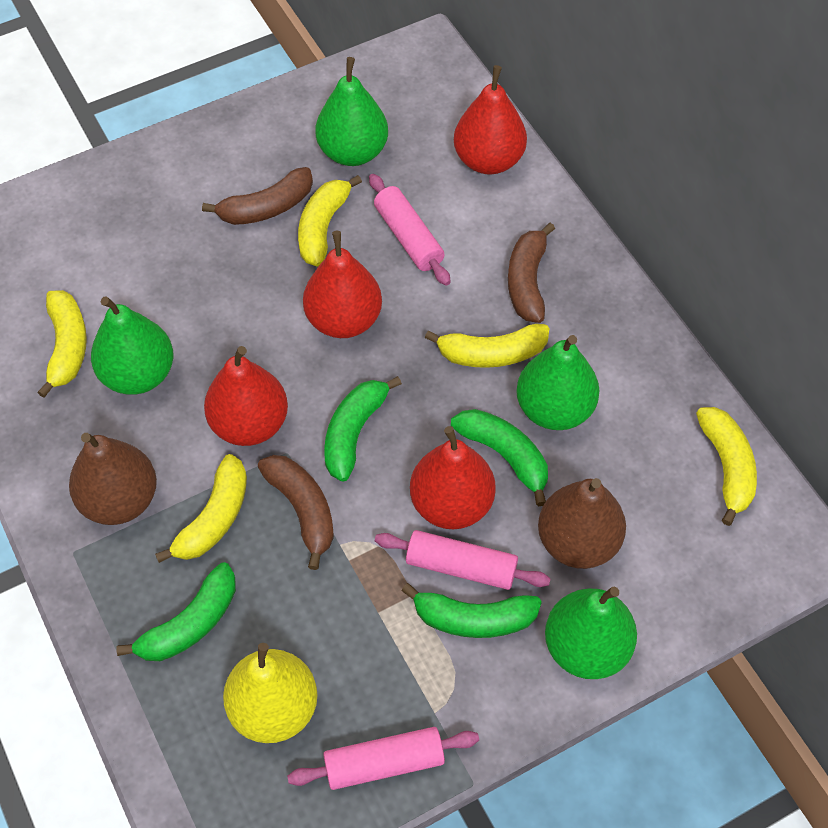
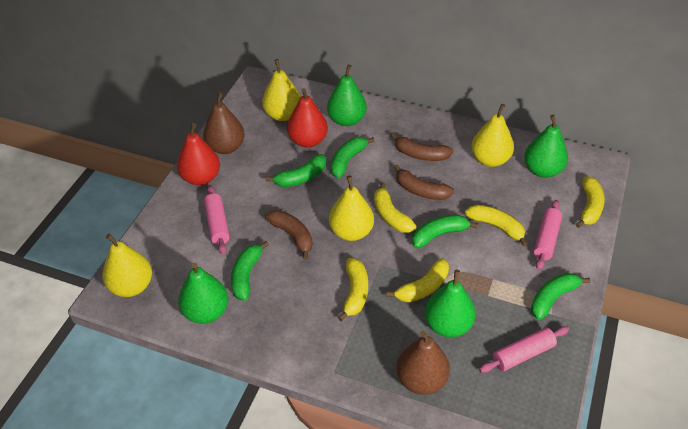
green banana: 4 -> 5
red pear: 4 -> 2
yellow pear: 1 -> 4

